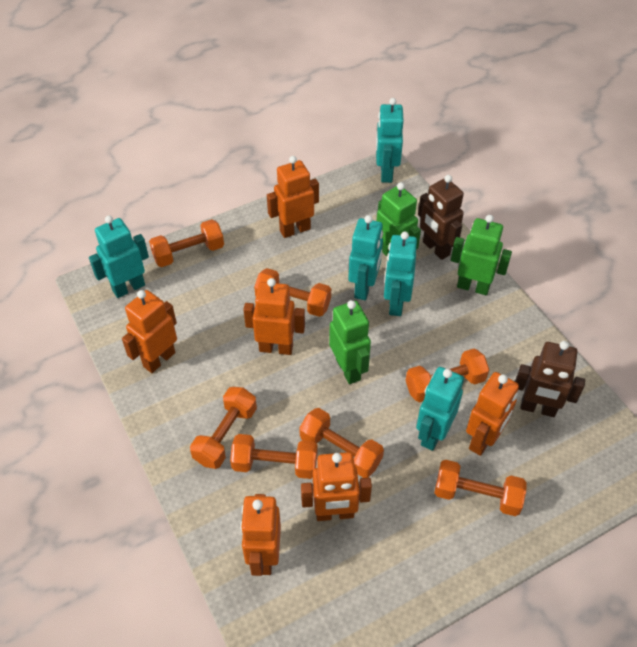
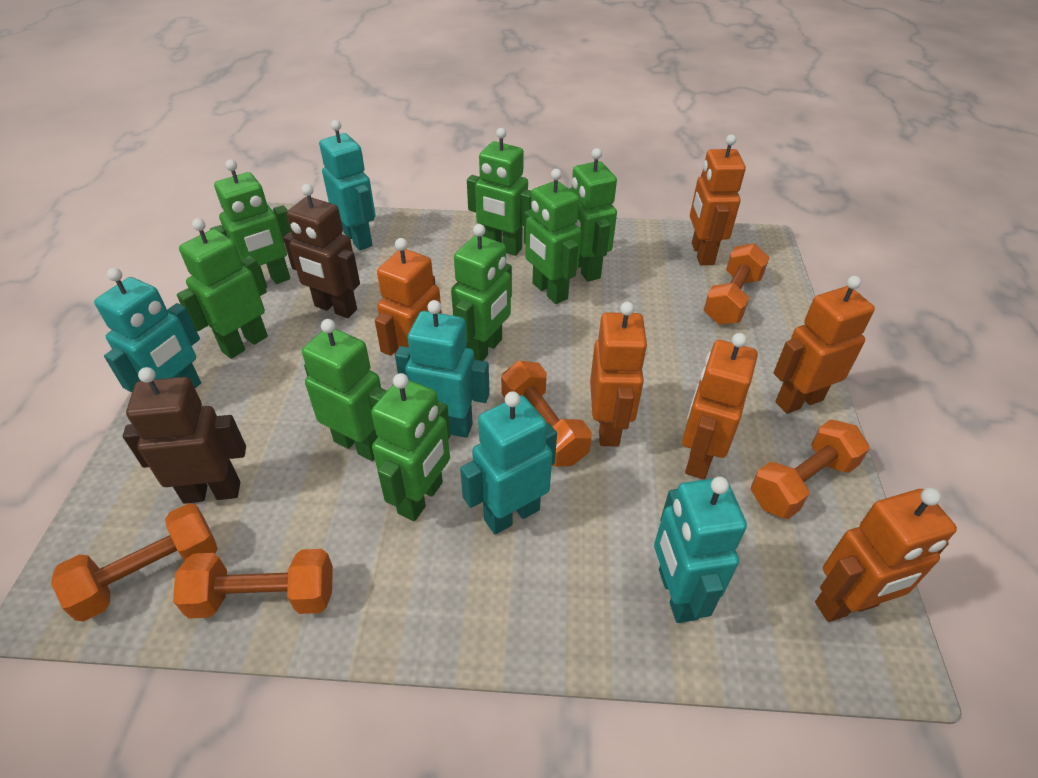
green robot: 3 -> 8
orange dumbbell: 7 -> 5

